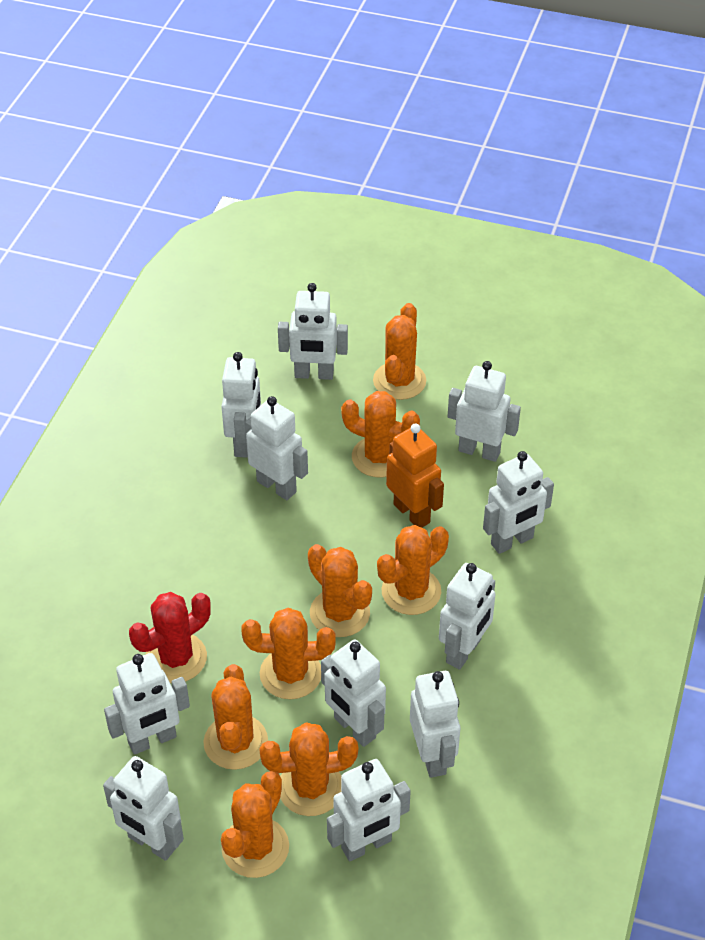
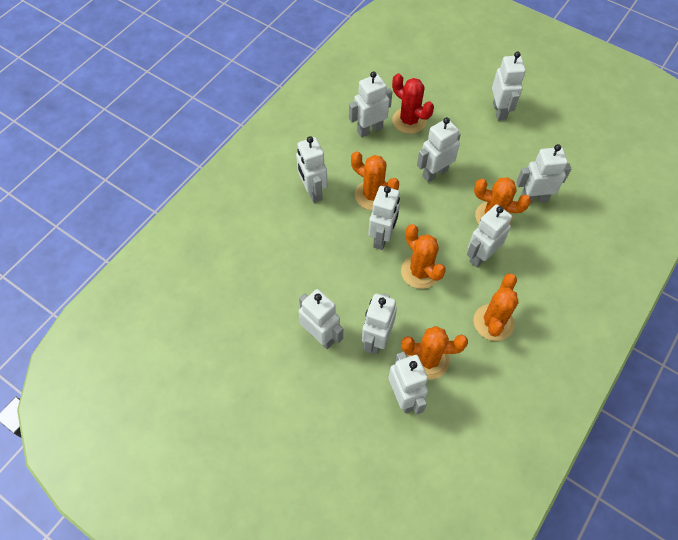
orange cactus: 8 -> 5
orange robot: 1 -> 0
white robot: 11 -> 10

